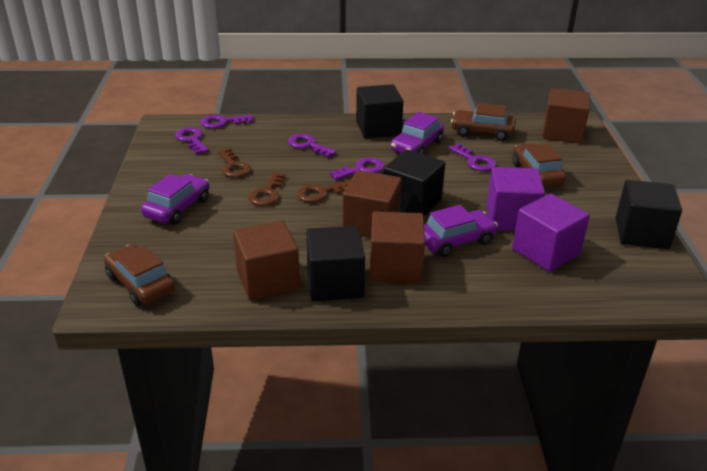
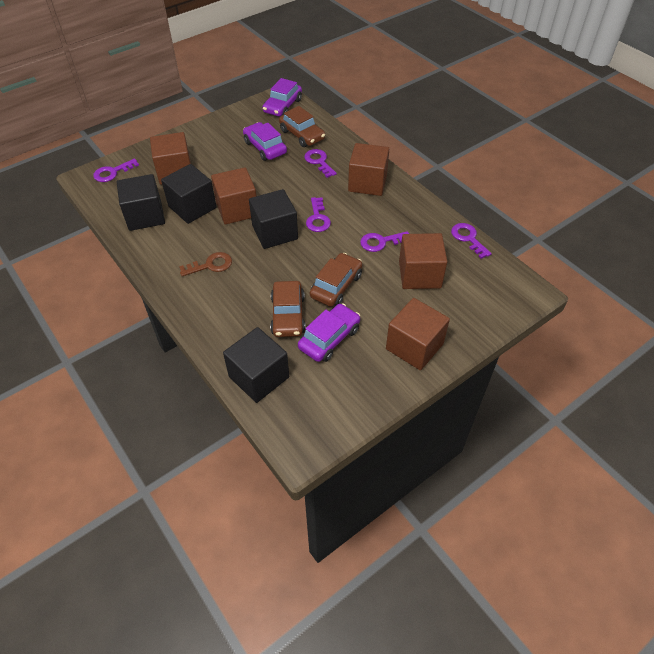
brown cube: 4 -> 5
brown key: 3 -> 1
purple cube: 2 -> 0

